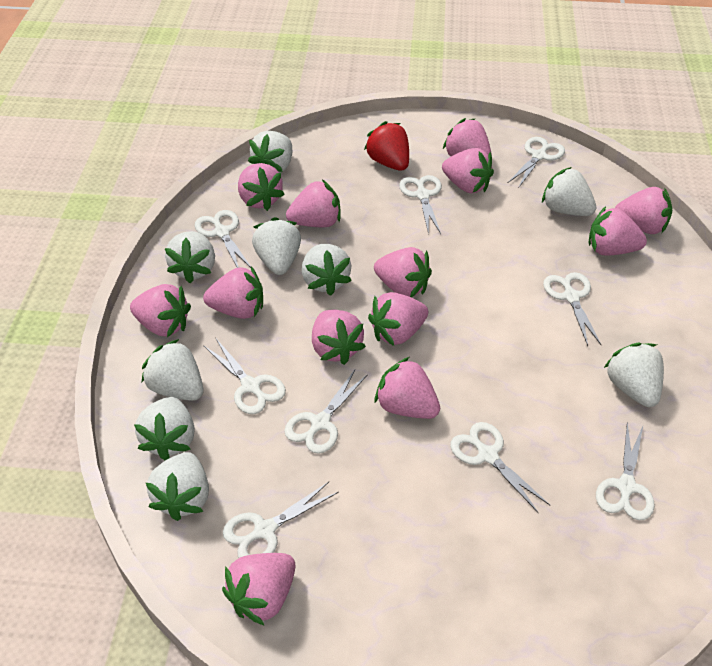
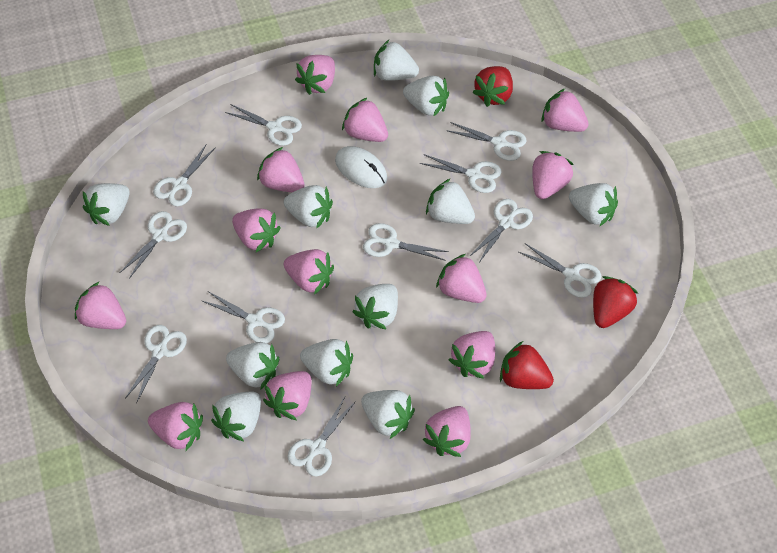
red strawberry: 1 -> 3
white mouse: 0 -> 1
white scissors: 9 -> 11
white strawberry: 9 -> 11

